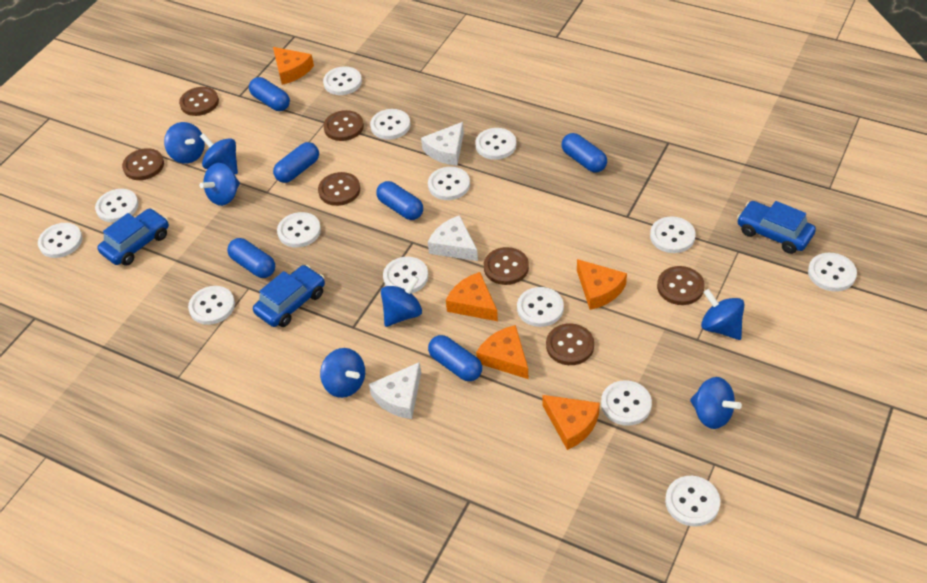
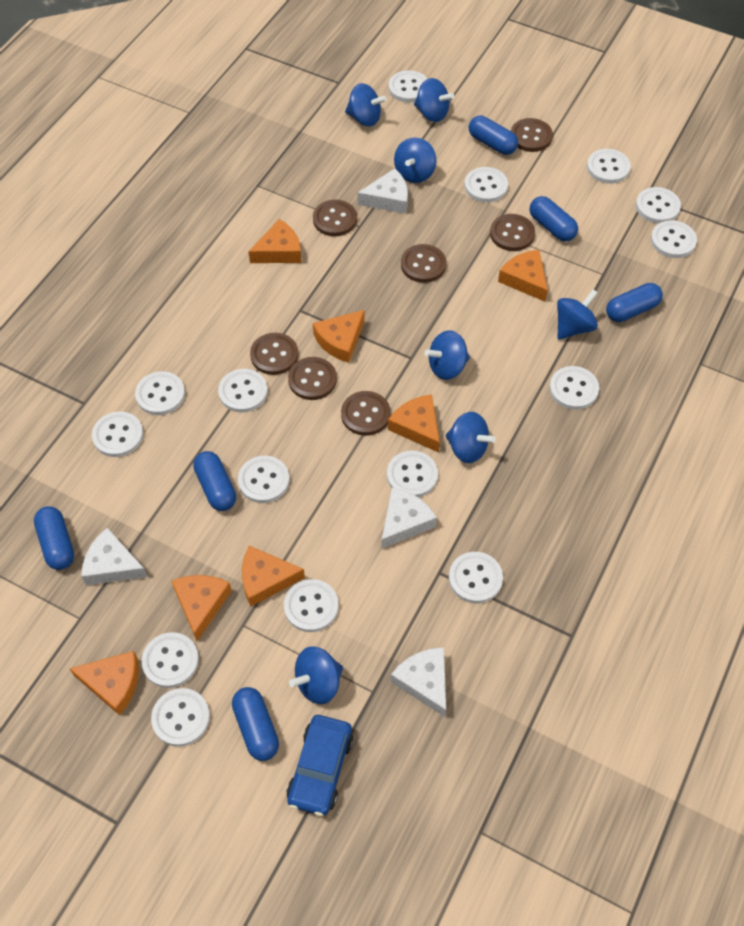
blue car: 3 -> 1
orange cheese: 5 -> 7
white button: 14 -> 15
white cheese: 3 -> 4

